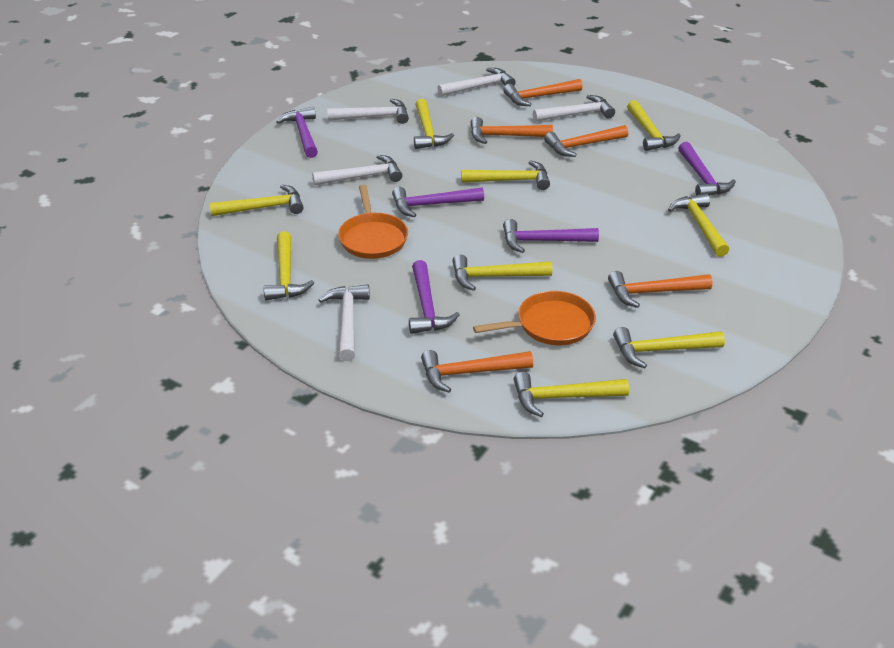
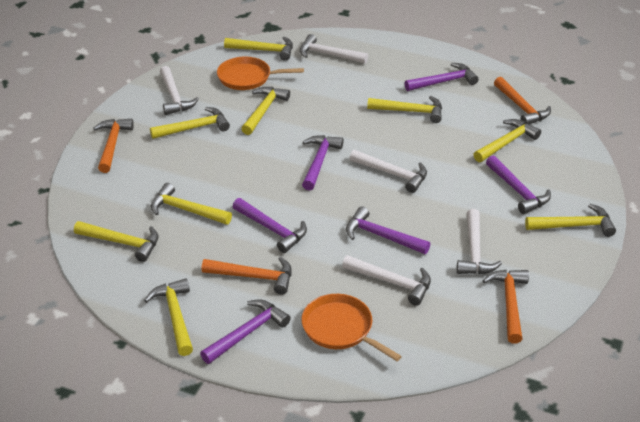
orange hammer: 5 -> 4
purple hammer: 5 -> 6

